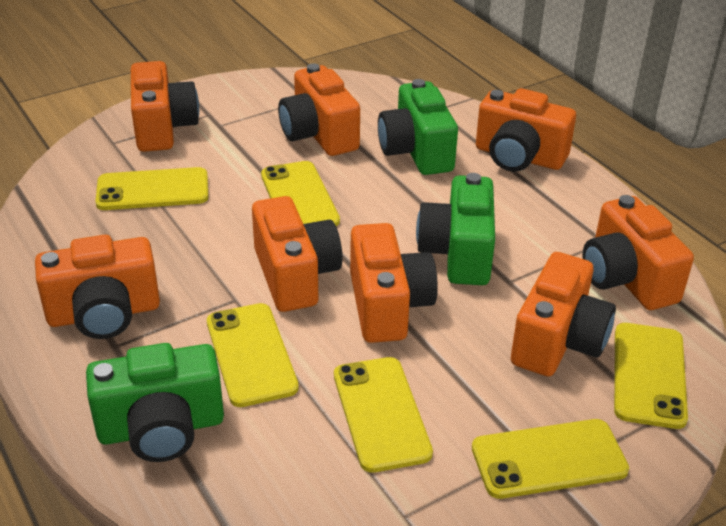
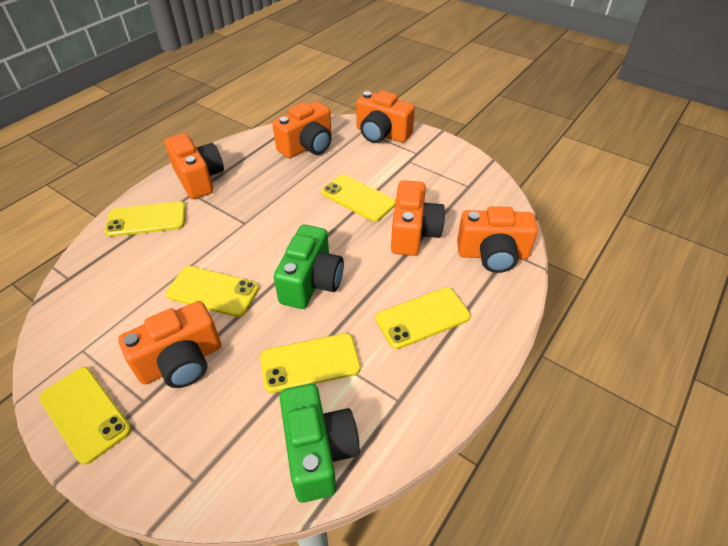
green camera: 3 -> 2
orange camera: 8 -> 6

